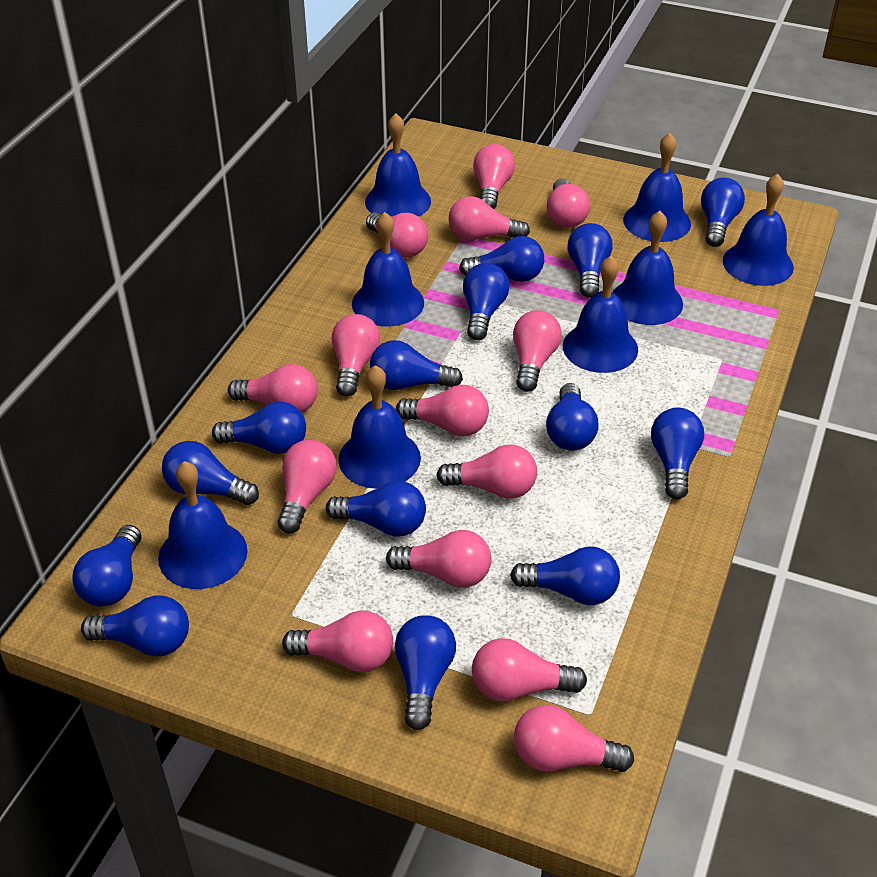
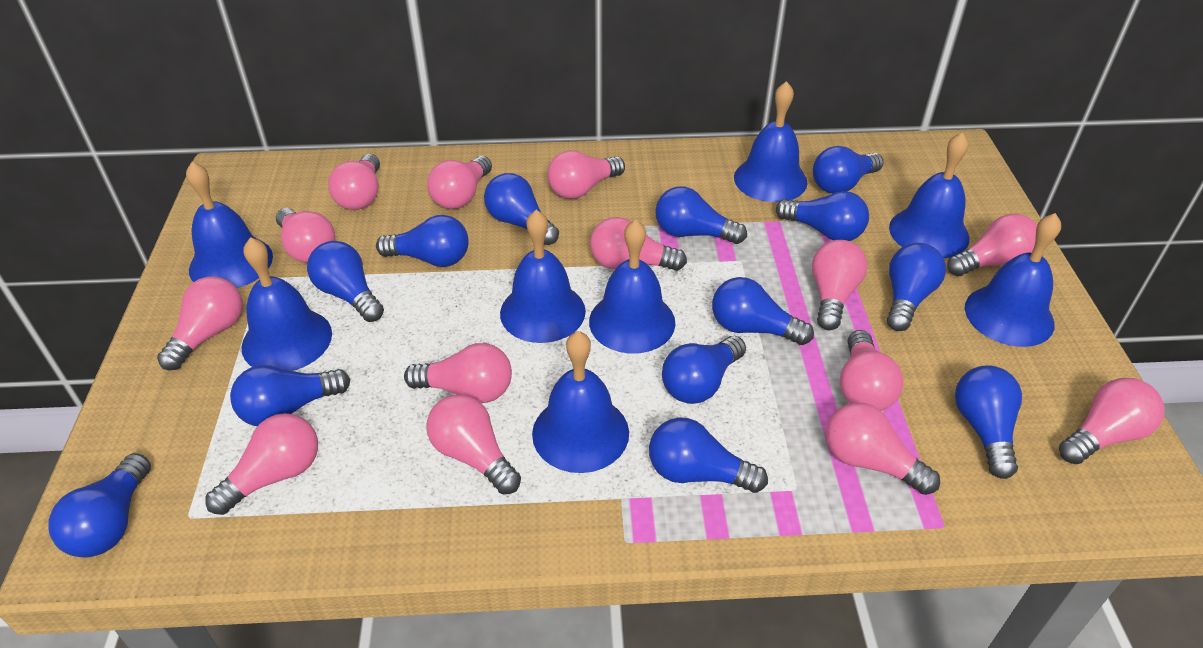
blue light bulb: 14 -> 13

